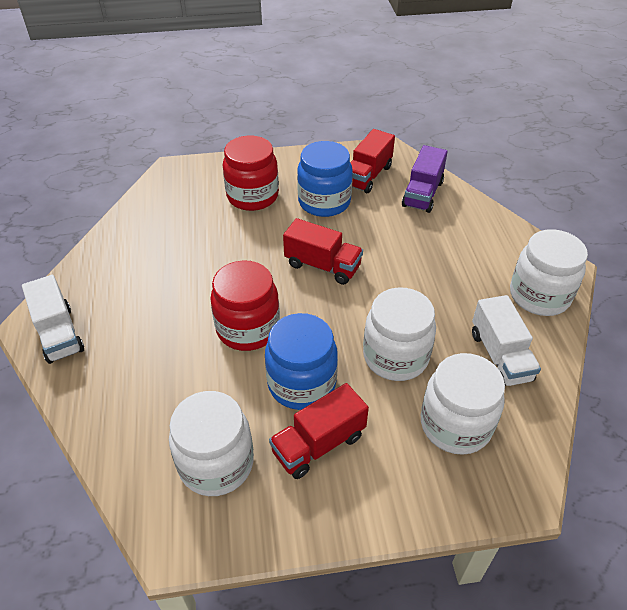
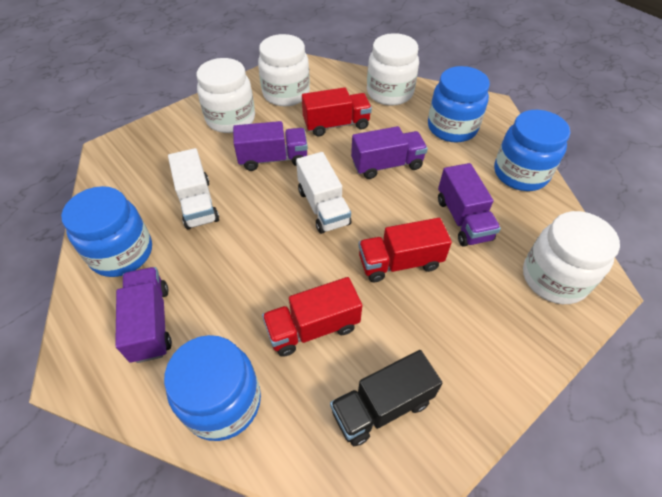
black truck: 0 -> 1
blue jar: 2 -> 4
purple truck: 1 -> 4
red jar: 2 -> 0

